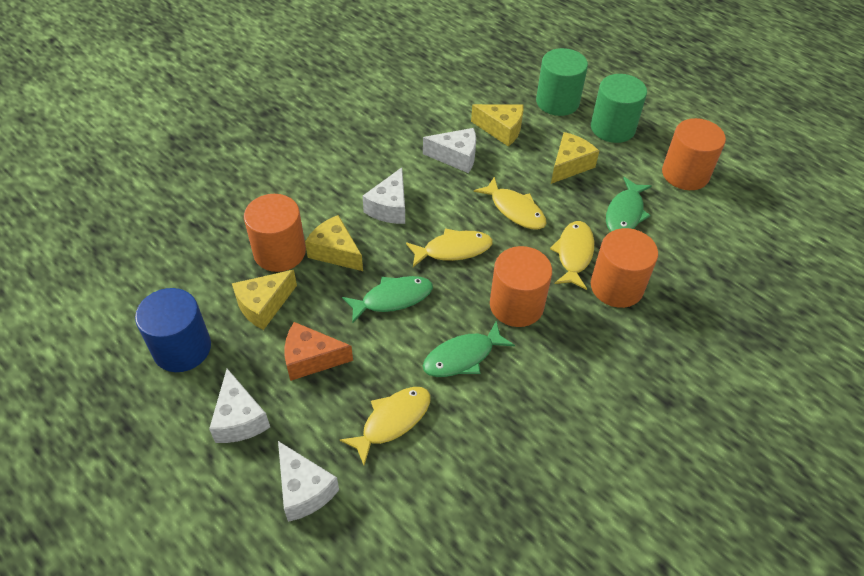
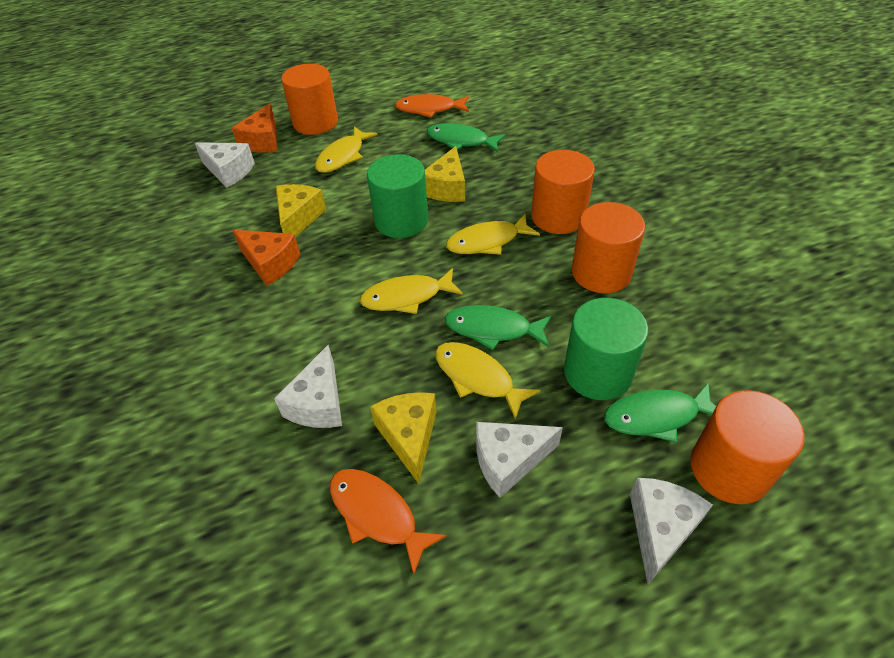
blue cylinder: 1 -> 0
orange cheese: 1 -> 2
orange fish: 0 -> 2
yellow cheese: 4 -> 3

